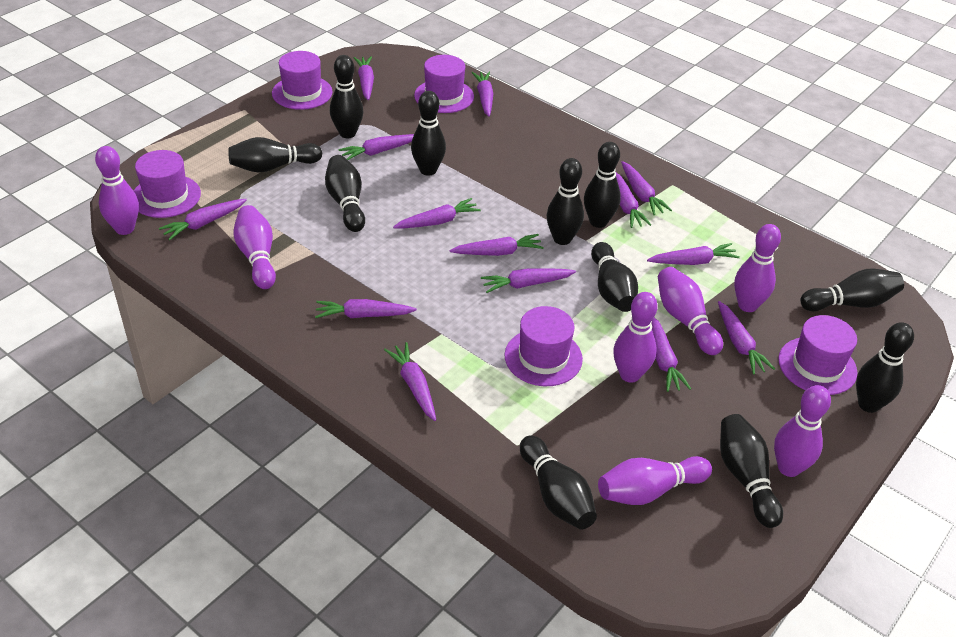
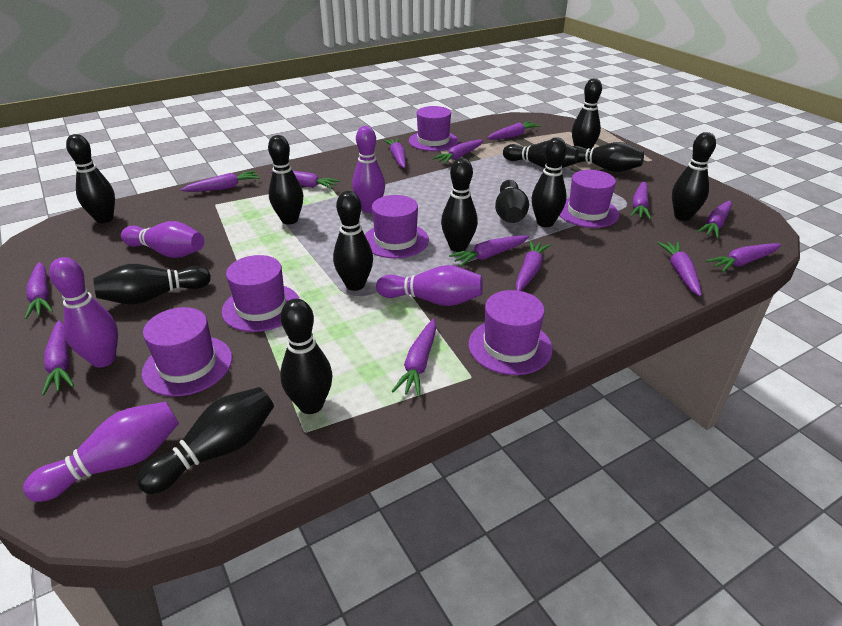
black bowling pin: 11 -> 13
purple bowling pin: 7 -> 5
purple hat: 5 -> 6

